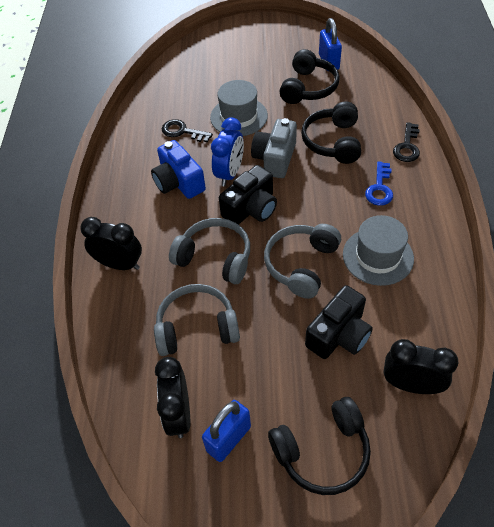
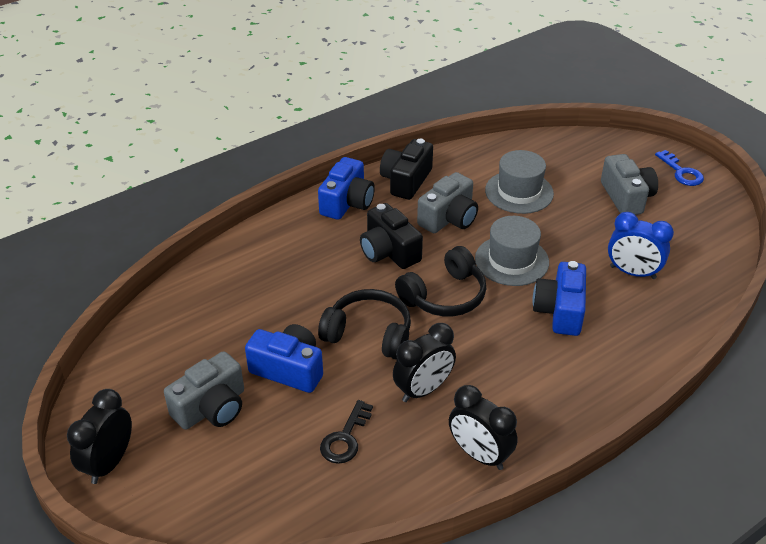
black headphones: 3 -> 2
black key: 2 -> 1
blue camera: 1 -> 3
blue padlock: 2 -> 0
grey camera: 1 -> 3
grey headphones: 3 -> 0

